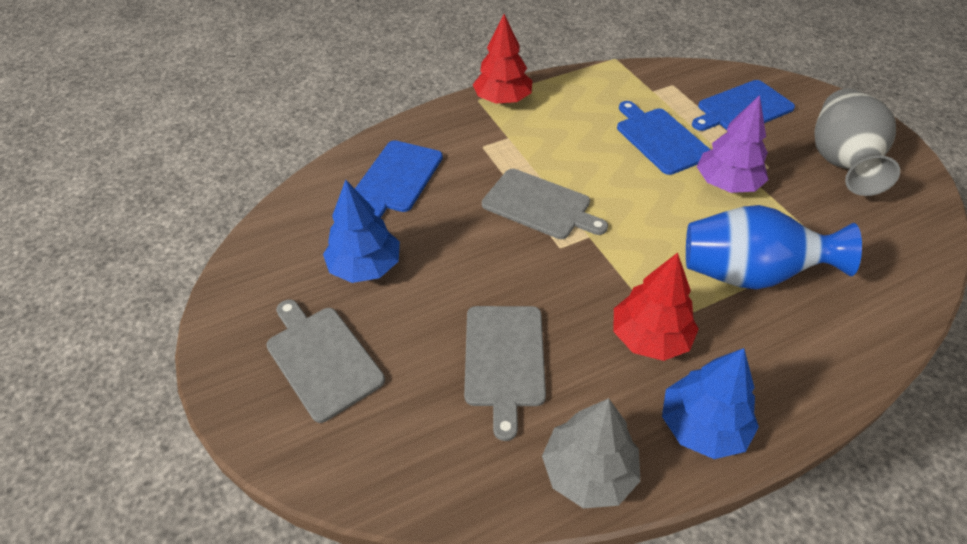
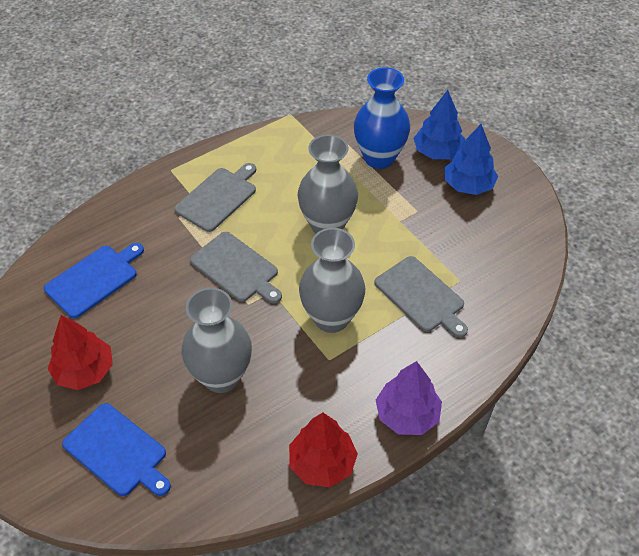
blue cutting board: 3 -> 2
grey tree: 1 -> 0
grey vase: 1 -> 3

